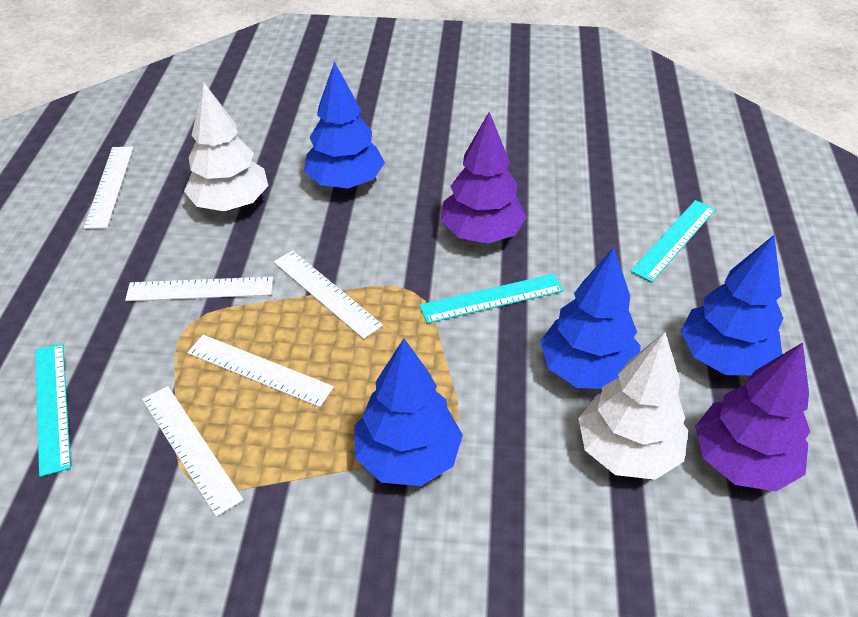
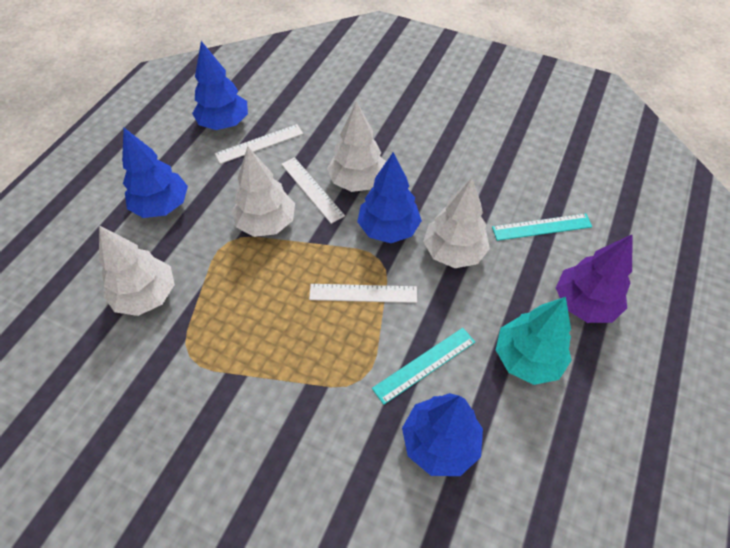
purple tree: 2 -> 1
turquoise ruler: 3 -> 2
turquoise tree: 0 -> 1
white ruler: 5 -> 3
white tree: 2 -> 4

